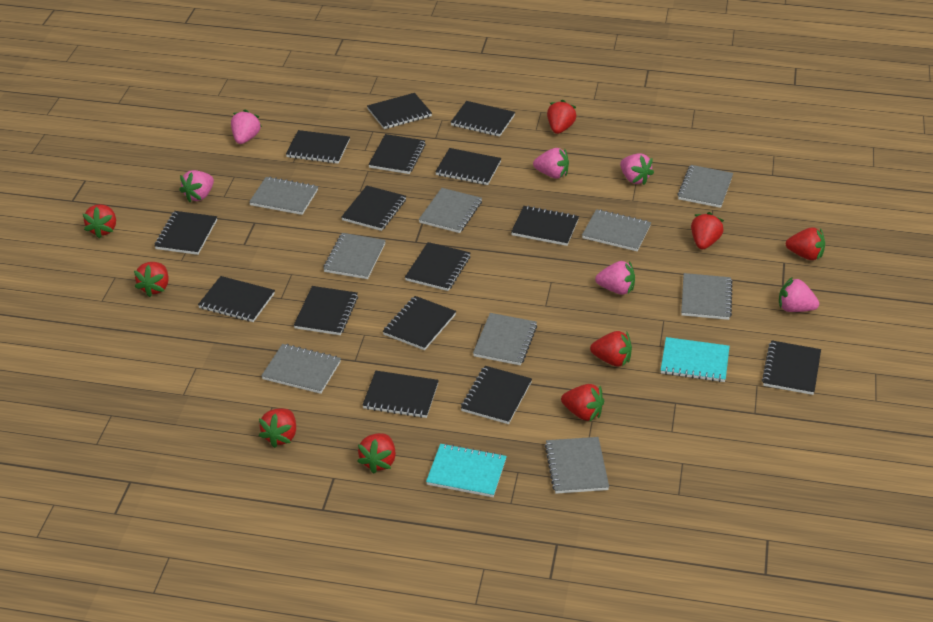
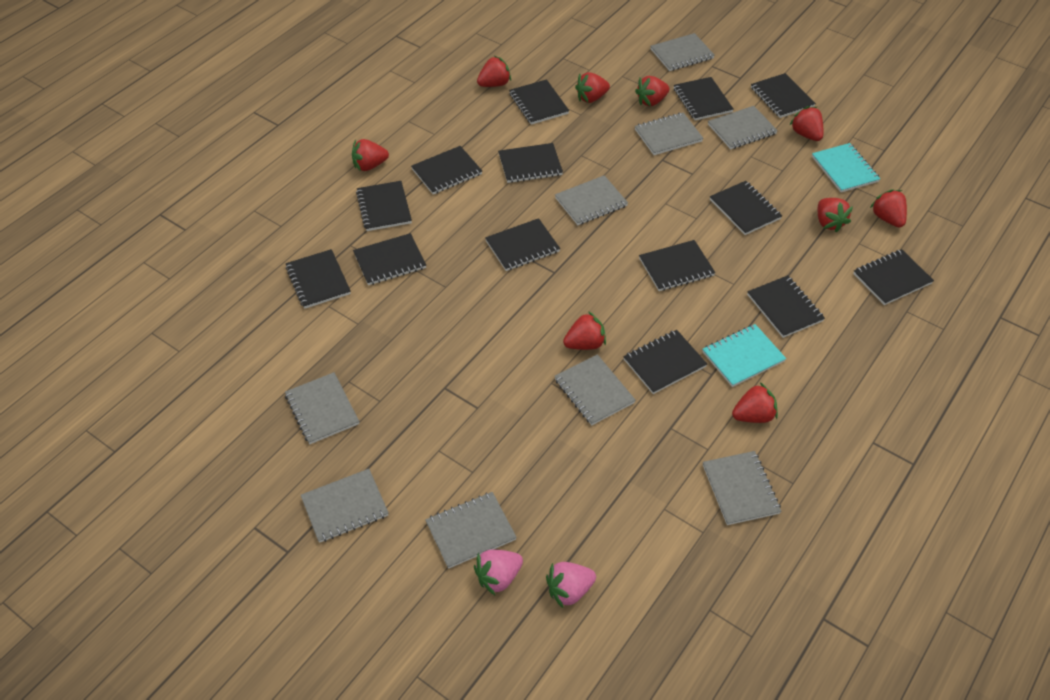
black notebook: 15 -> 14
pink strawberry: 6 -> 2

